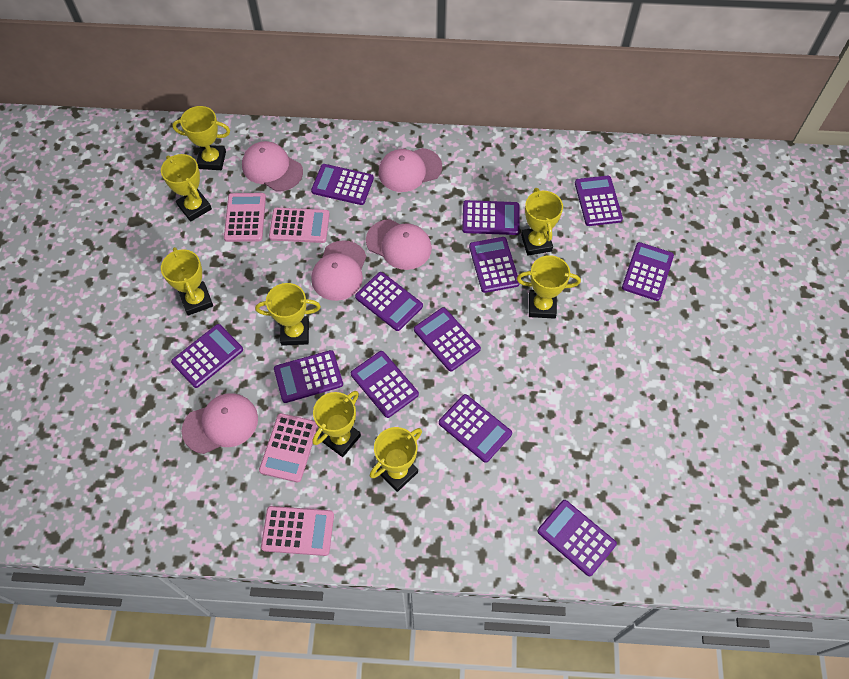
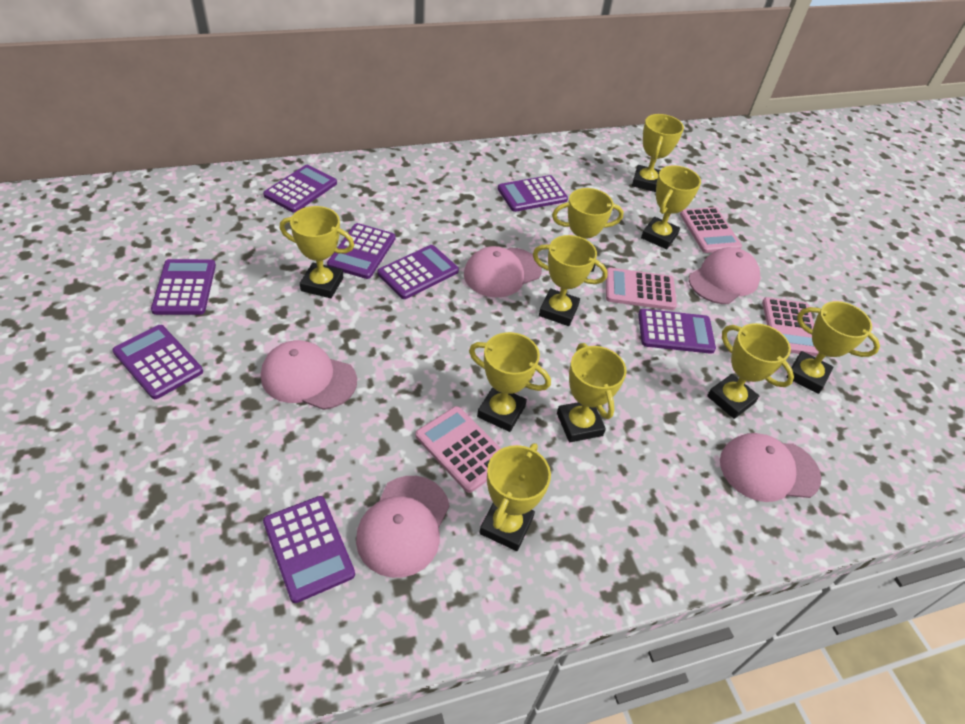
purple calculator: 12 -> 8
yellow trophy: 8 -> 10

